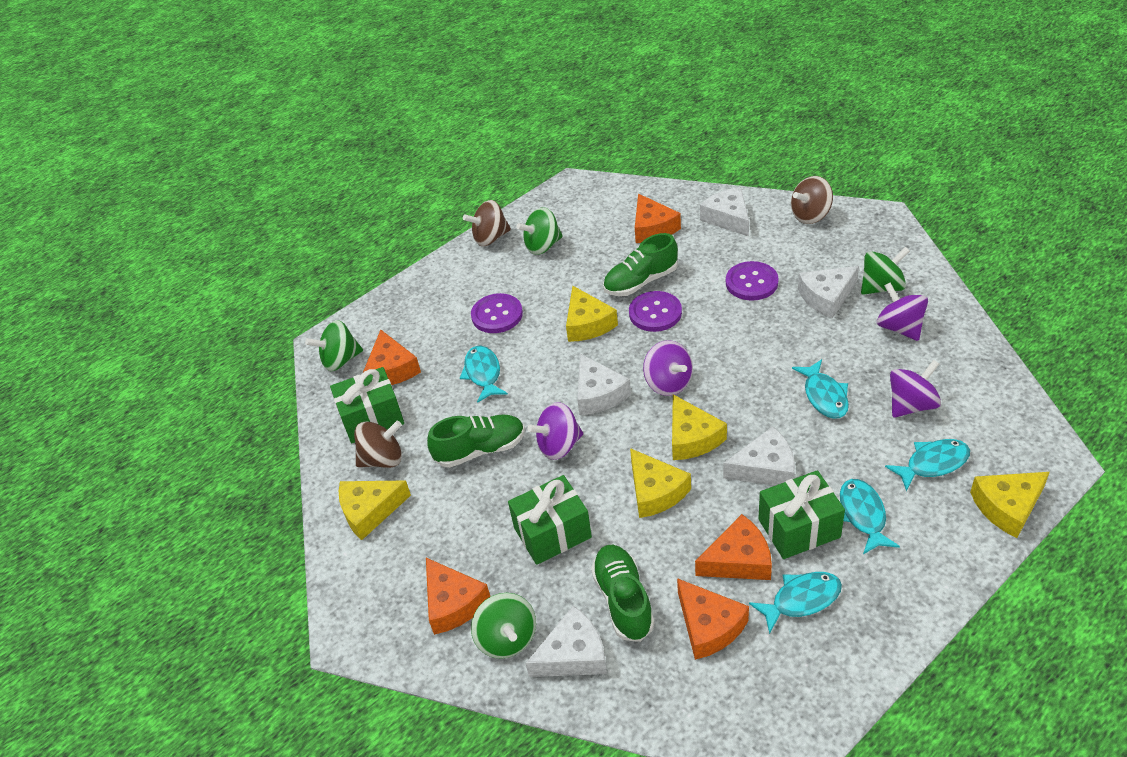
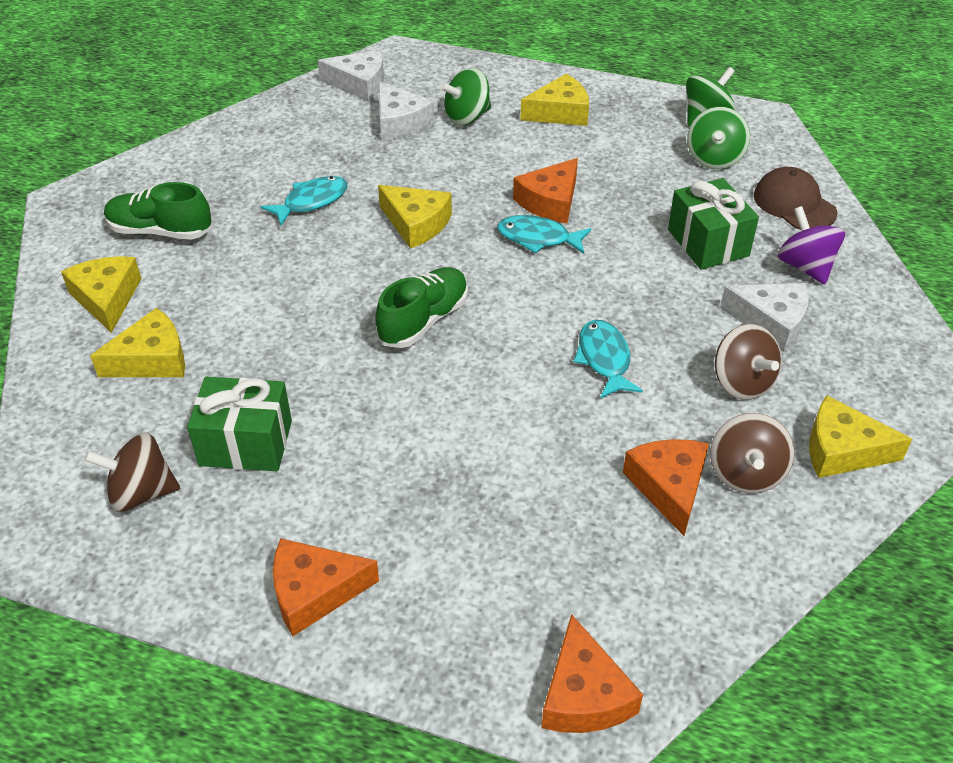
brown cap: 0 -> 1
green gift: 3 -> 2
green shoe: 3 -> 2
green spinning top: 4 -> 3
orange cheese: 5 -> 4
purple button: 3 -> 0
purple spinning top: 4 -> 1
turquoise fish: 5 -> 3
white cheese: 5 -> 3

